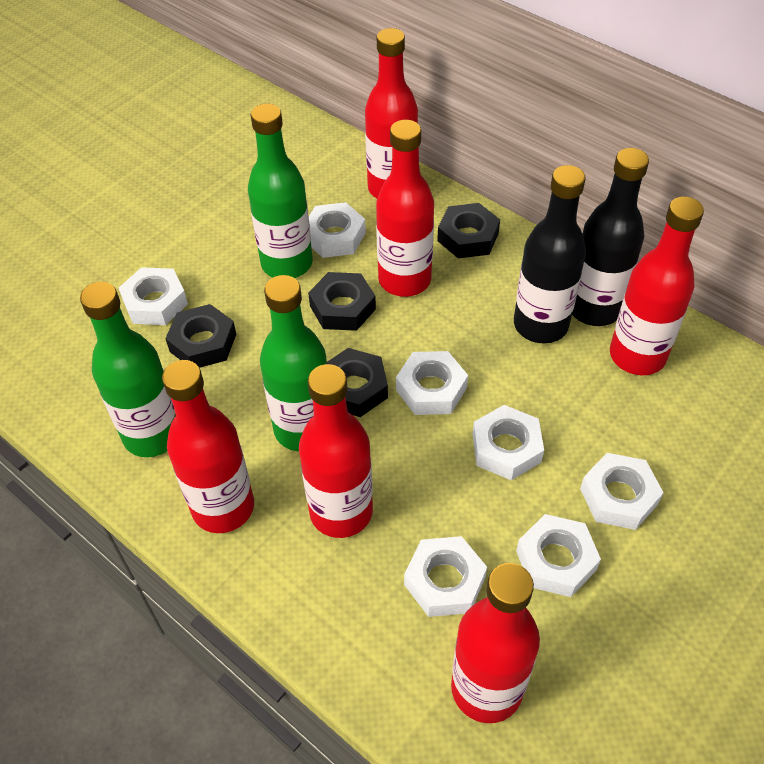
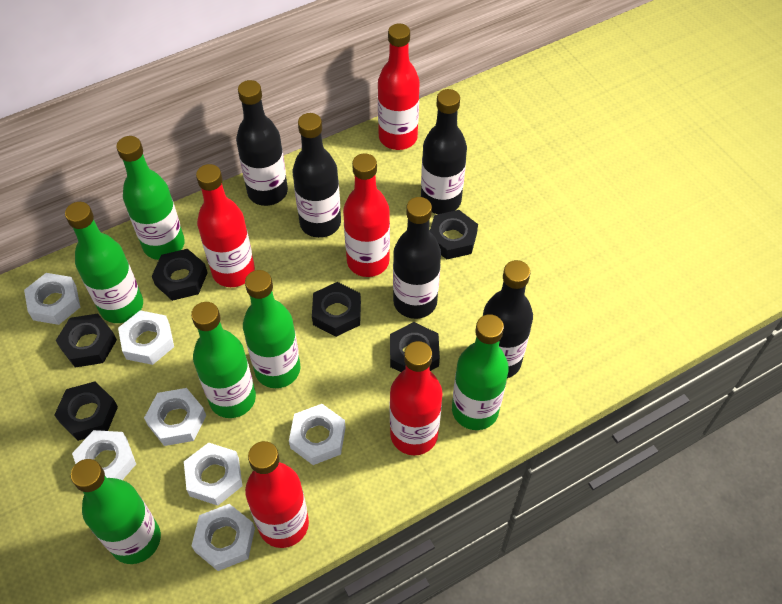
black bottle: 2 -> 5
black nut: 4 -> 6
green bottle: 3 -> 6
red bottle: 6 -> 5

